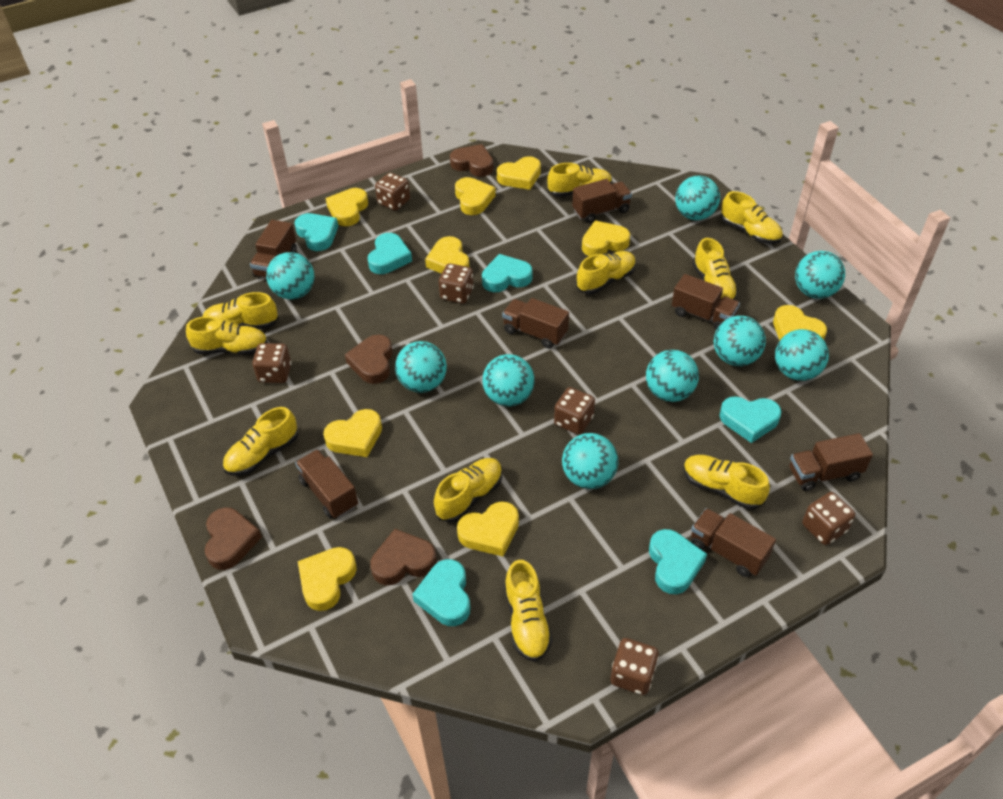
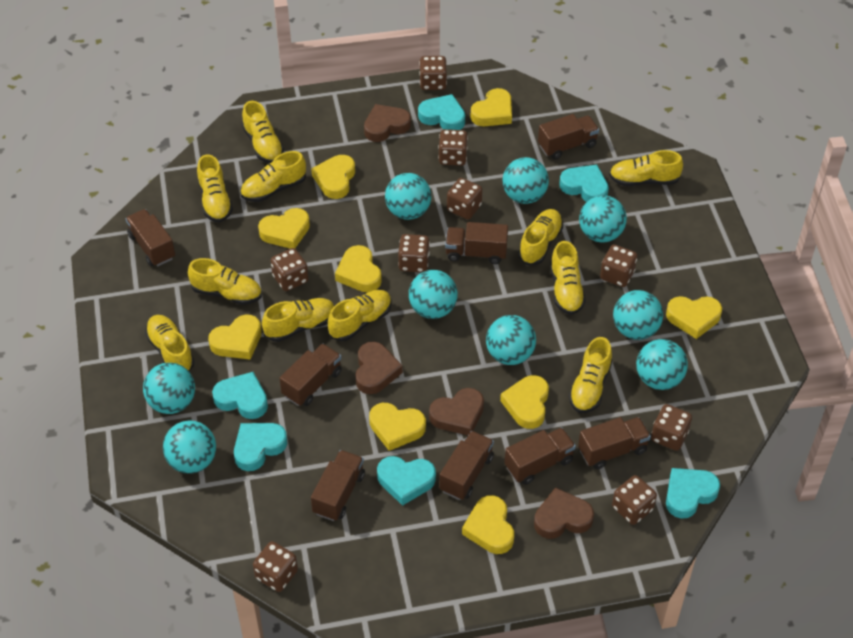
brown dice: 6 -> 9
brown truck: 7 -> 8
yellow shoe: 10 -> 11

